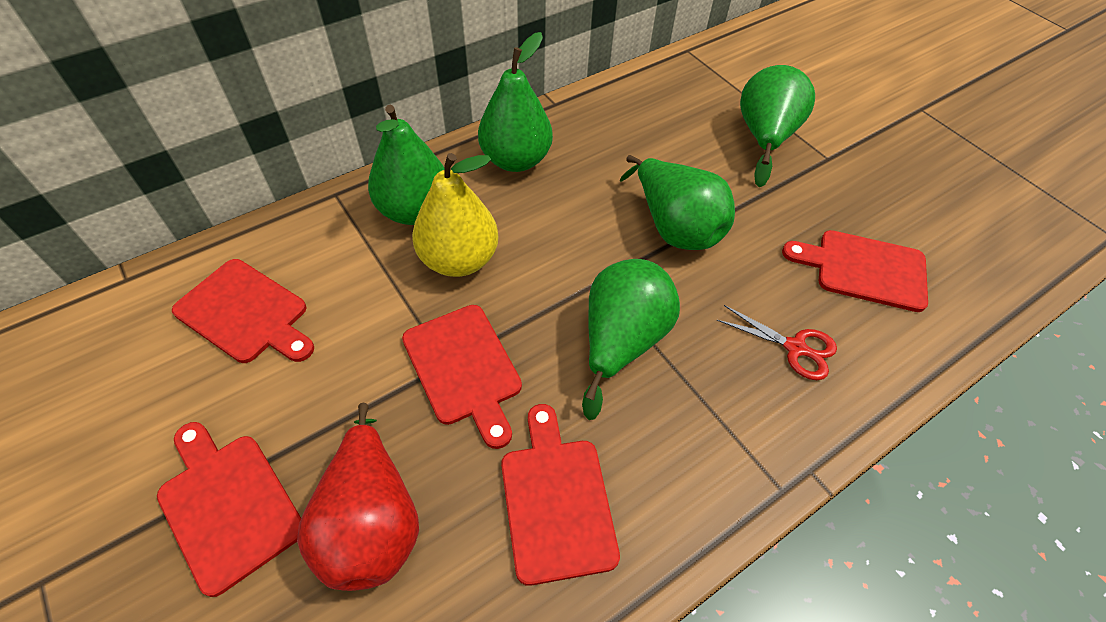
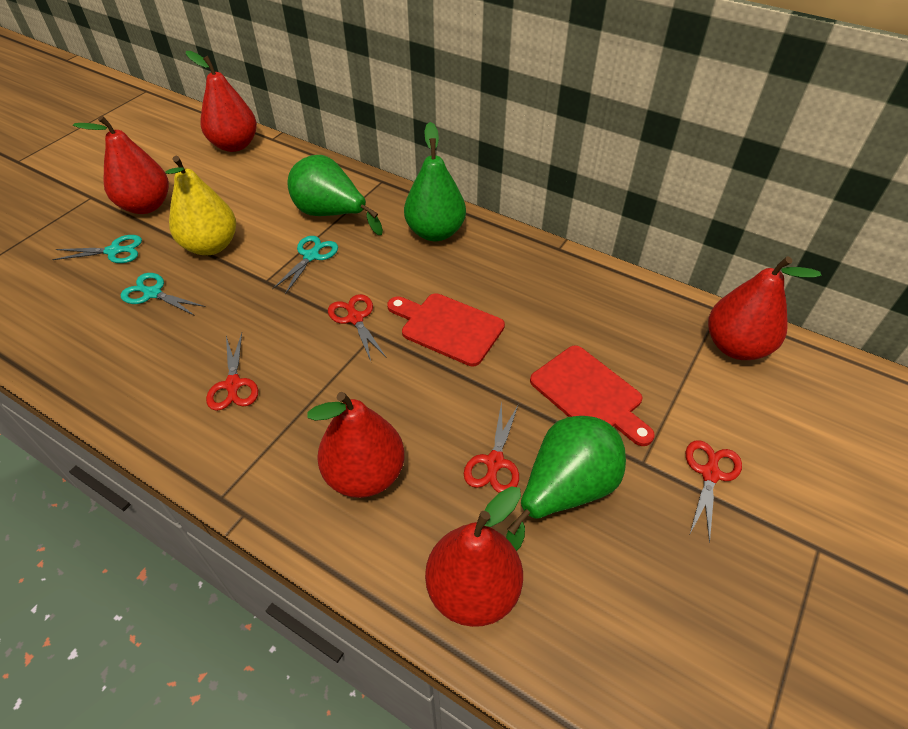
green pear: 5 -> 3
red cutting board: 5 -> 2
red pear: 1 -> 5
red scissors: 1 -> 4
turquoise scissors: 0 -> 3

